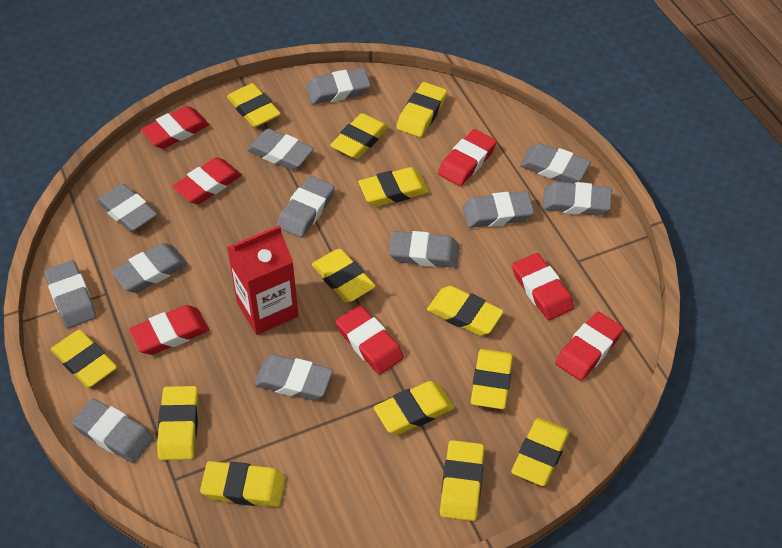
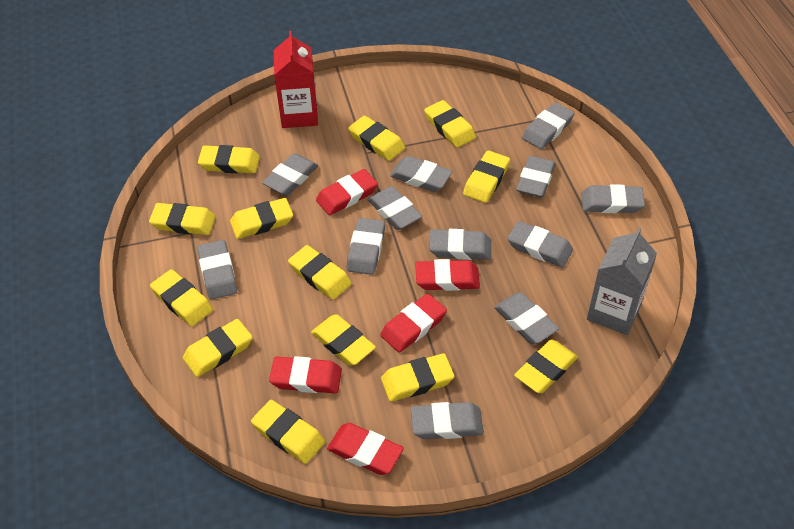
grey carton: 0 -> 1
red eraser: 7 -> 5

